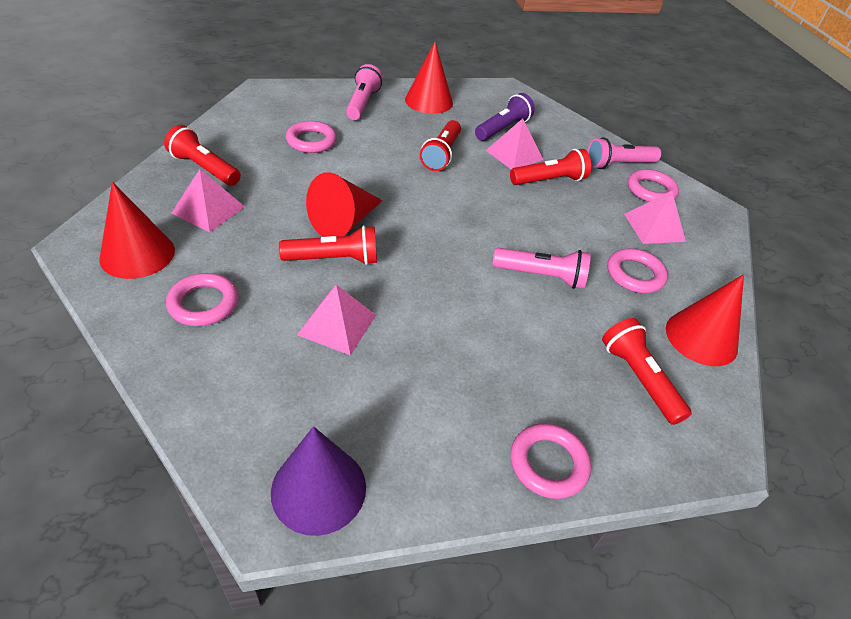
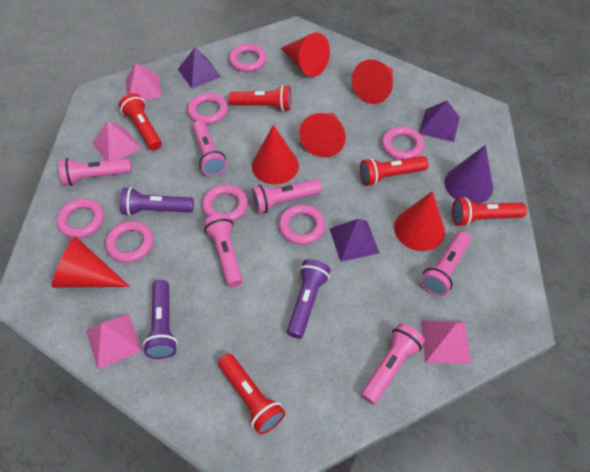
pink flashlight: 3 -> 6
pink ring: 5 -> 7
purple flashlight: 1 -> 3
purple pyramid: 0 -> 3
red cone: 4 -> 6

